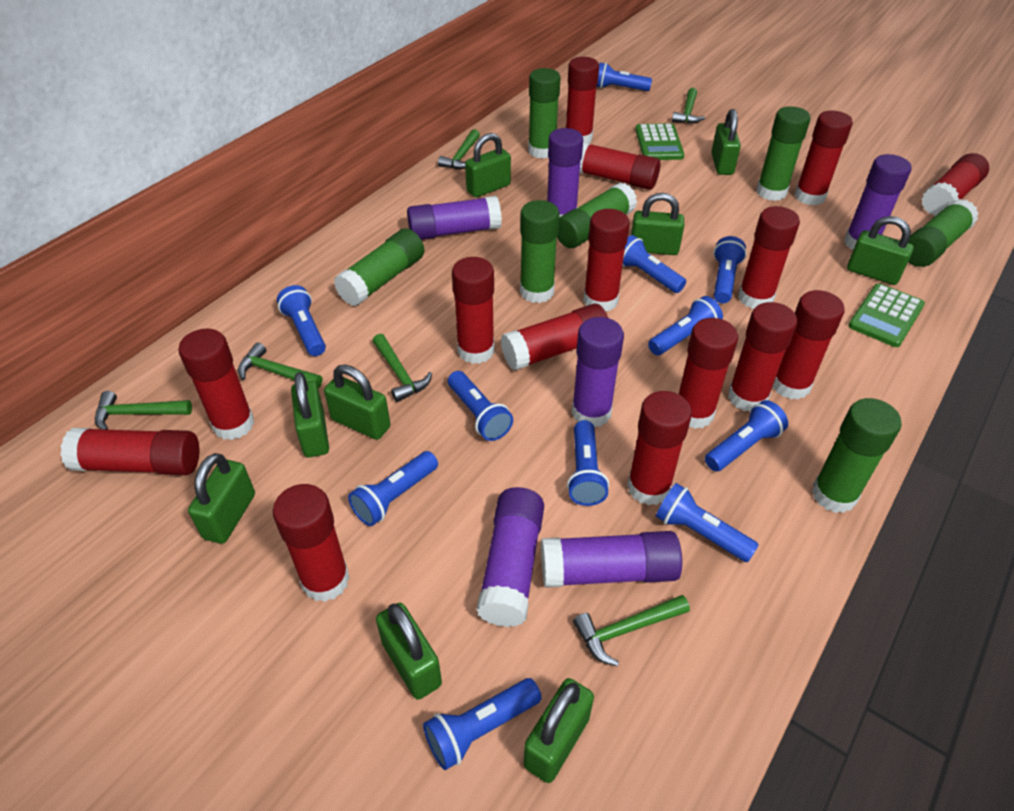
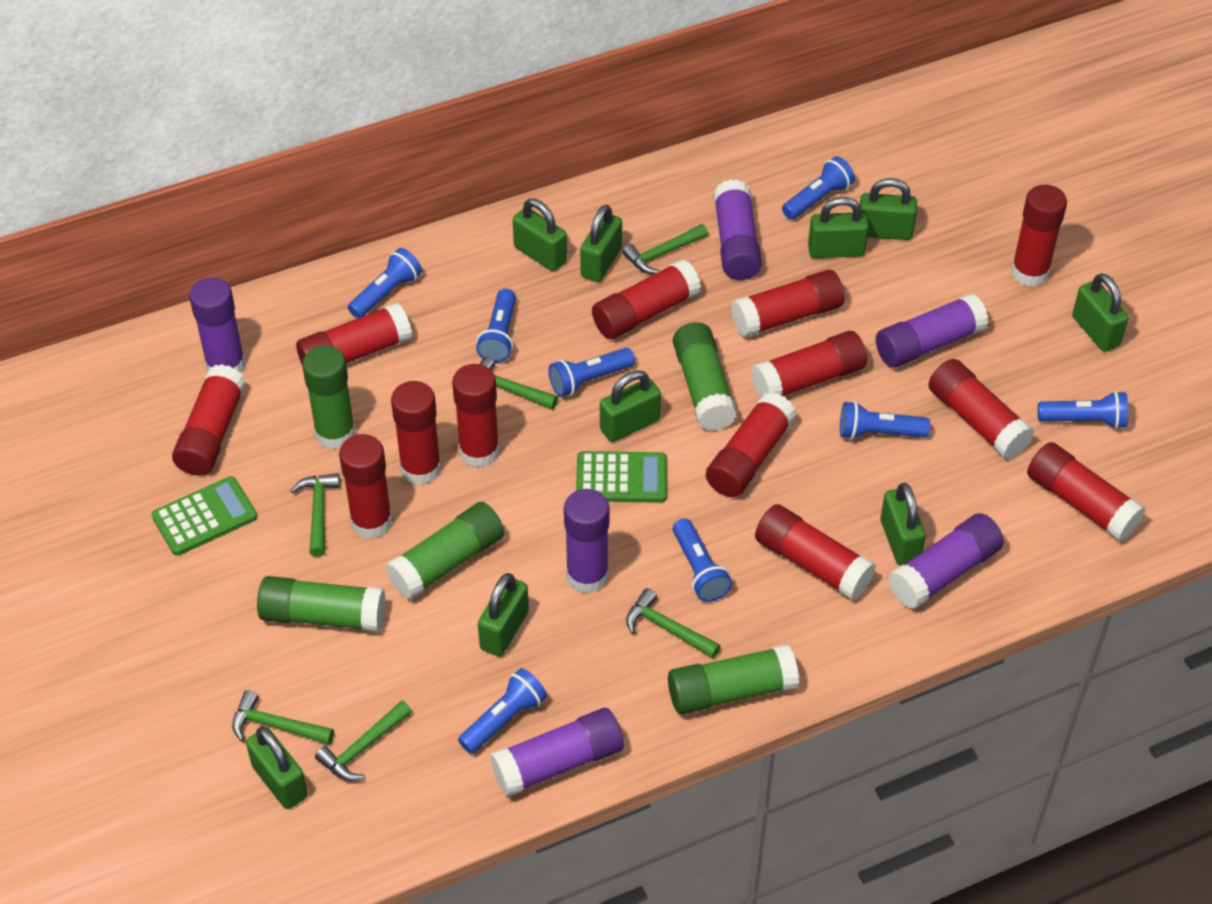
blue flashlight: 11 -> 8
green glue stick: 7 -> 5
red glue stick: 15 -> 13

